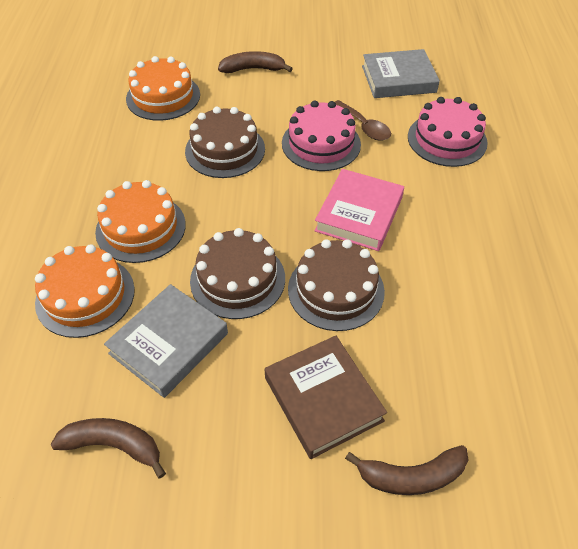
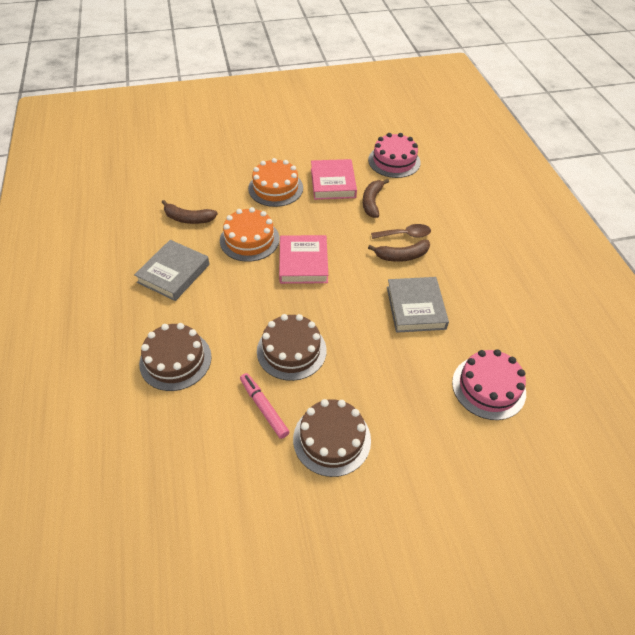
brown book: 1 -> 0
orange cake: 3 -> 2
pink book: 1 -> 2
pink marker: 0 -> 1

